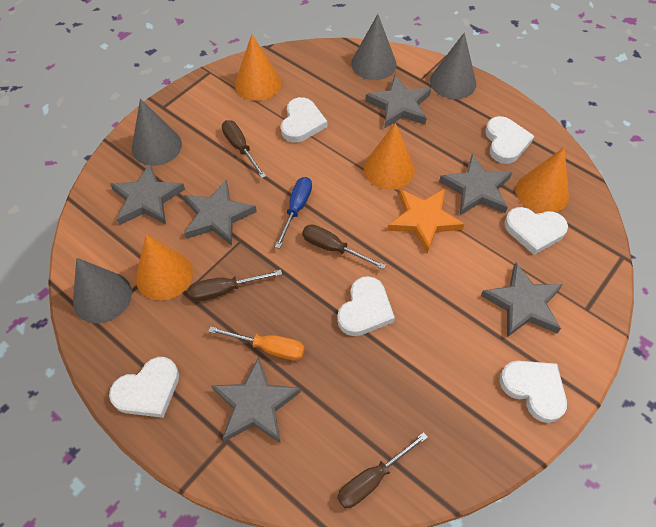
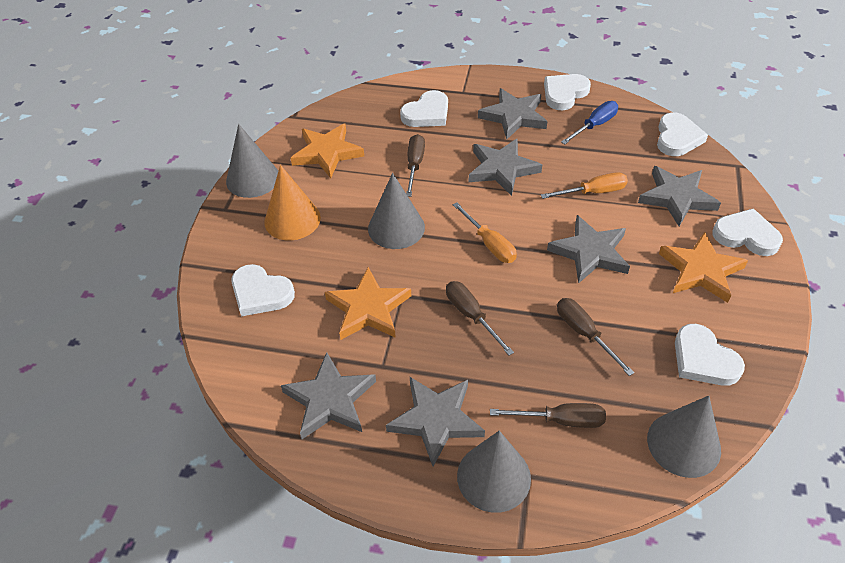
orange cone: 4 -> 1
orange screwdriver: 1 -> 2
orange star: 1 -> 3

